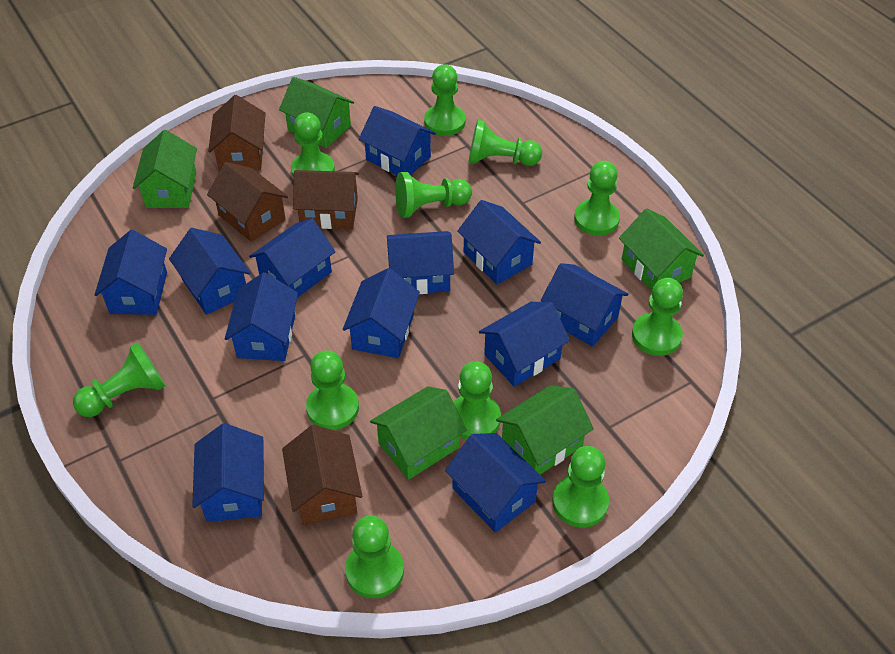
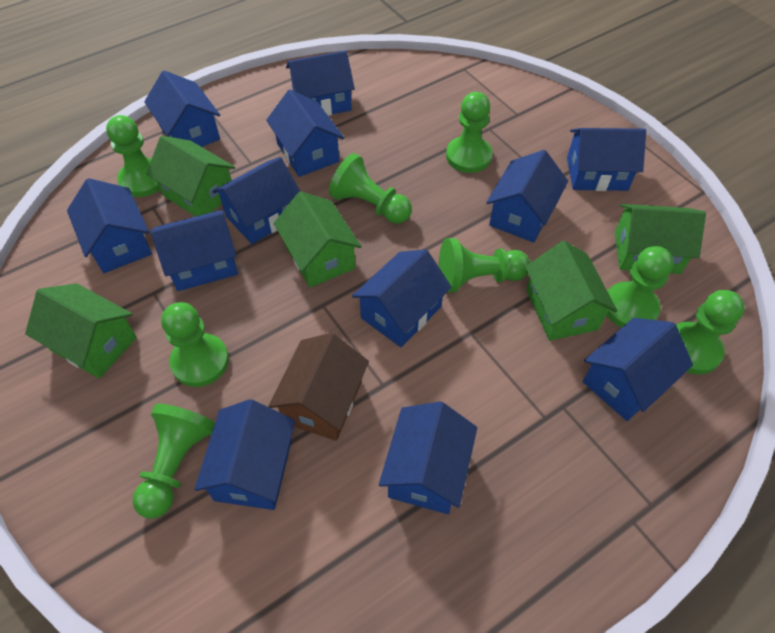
brown house: 4 -> 1
green pawn: 11 -> 8

